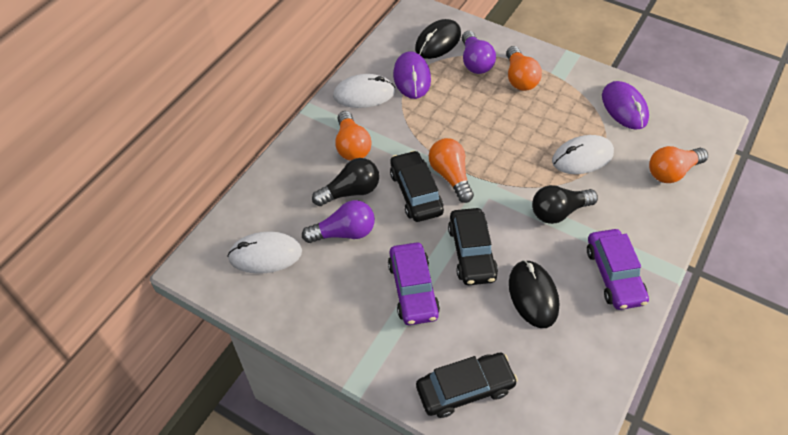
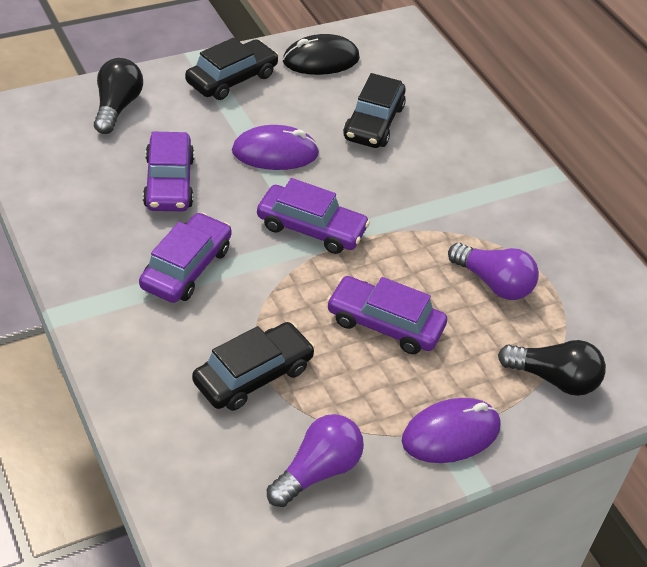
black mouse: 2 -> 1
orange light bulb: 4 -> 0
purple car: 2 -> 4
white mouse: 3 -> 0

